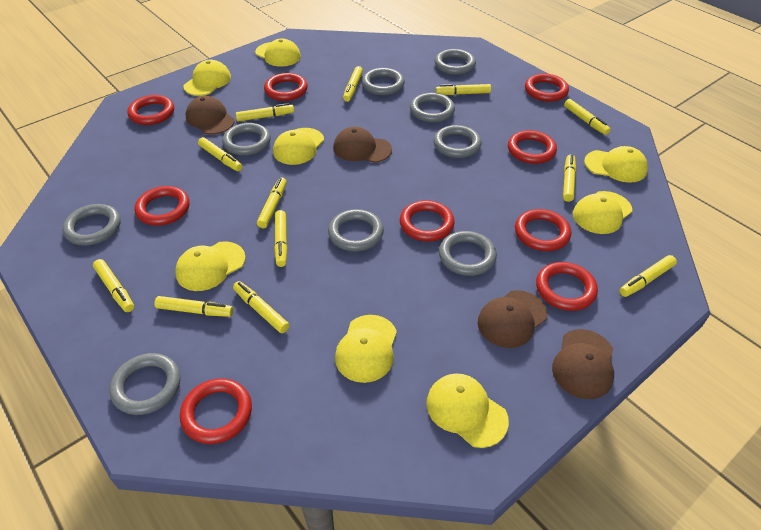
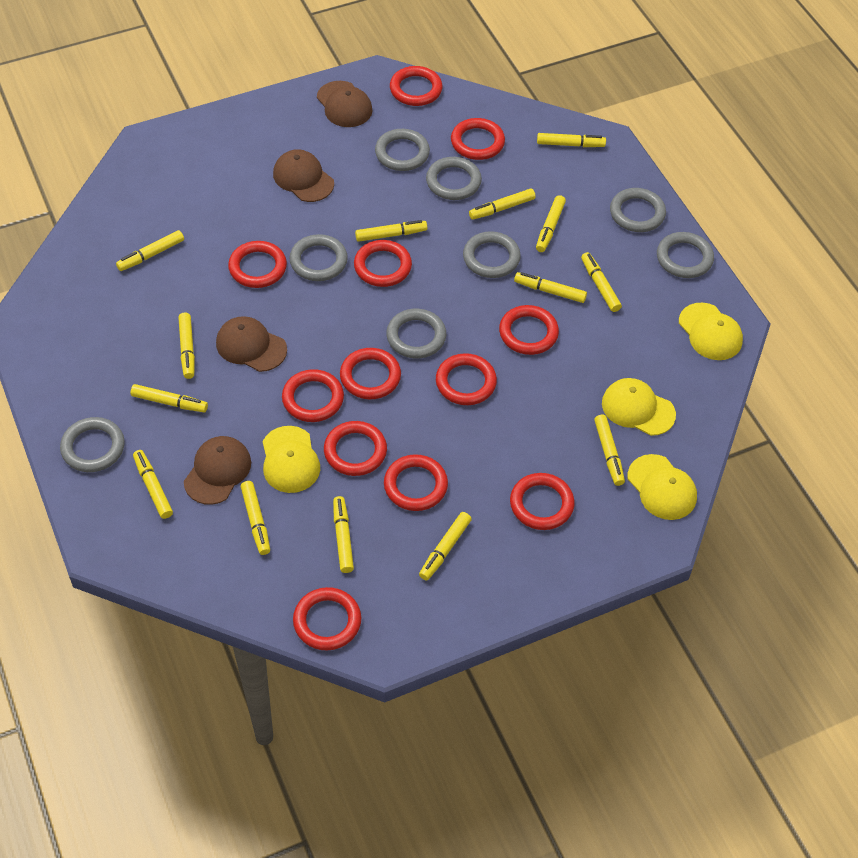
grey ring: 9 -> 8
red ring: 9 -> 12
yellow cap: 8 -> 4
yellow marker: 12 -> 14

